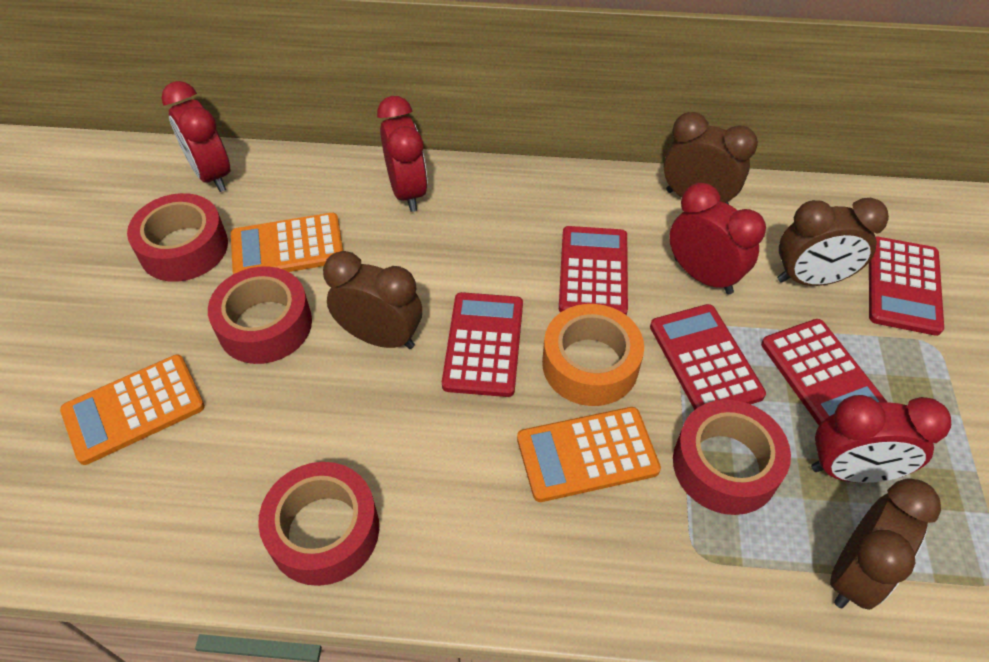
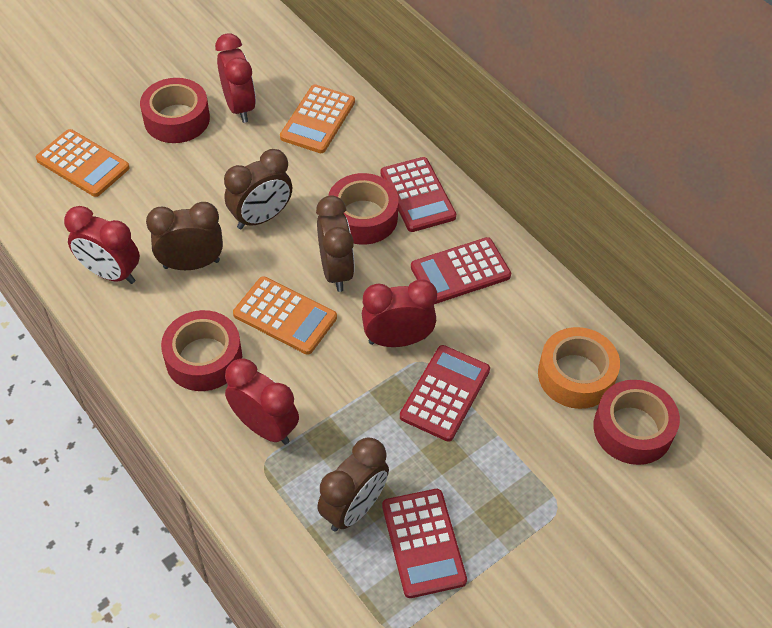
red calculator: 5 -> 4

